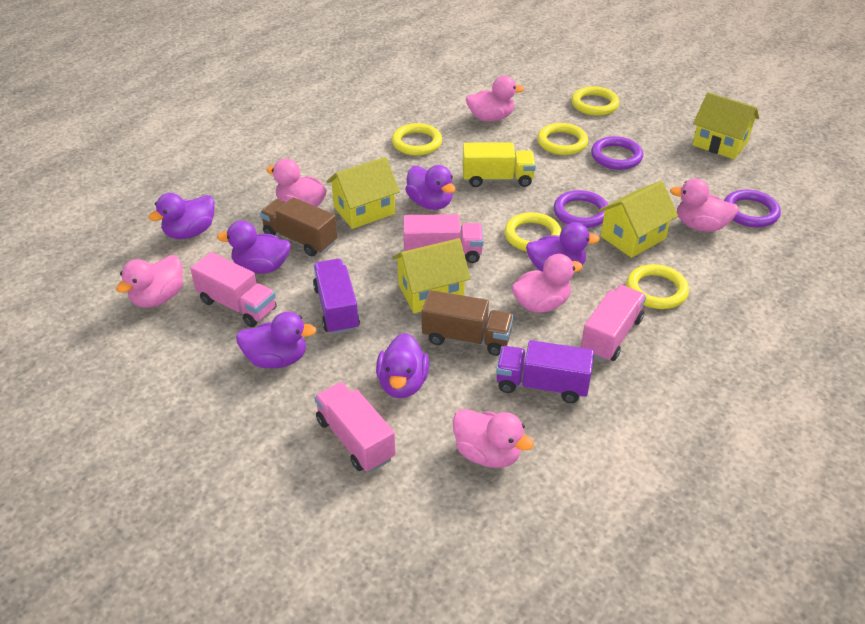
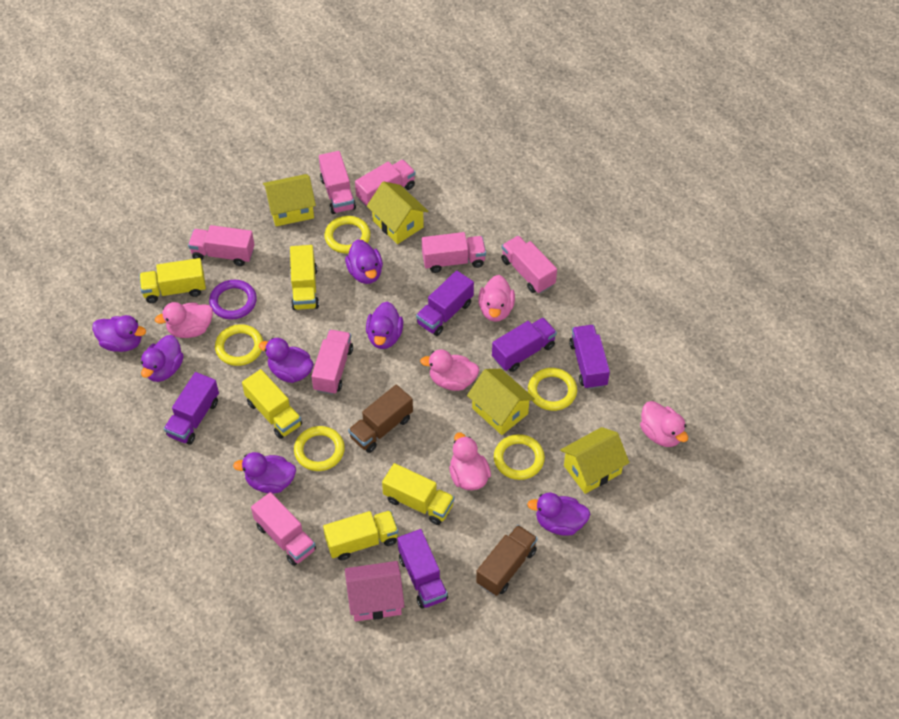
pink duck: 6 -> 5
pink house: 0 -> 1
pink truck: 4 -> 7
purple duck: 6 -> 7
purple ring: 3 -> 1
purple truck: 2 -> 5
yellow truck: 1 -> 5

